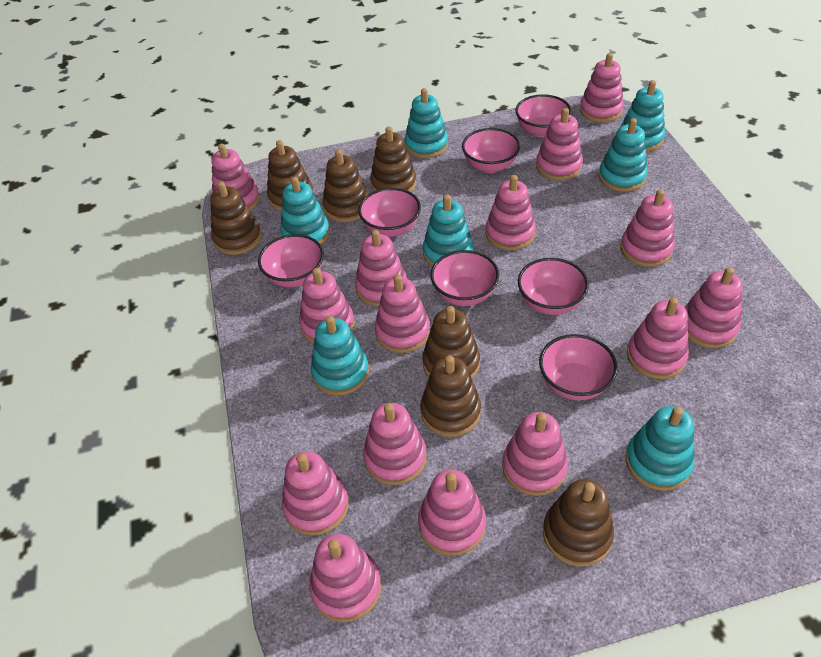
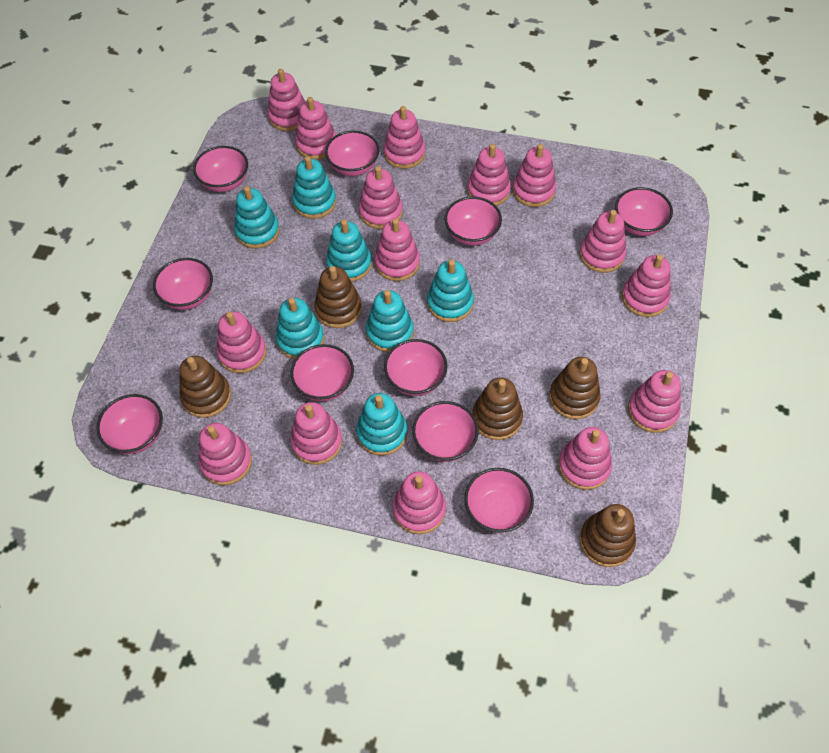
brown stacking toy: 7 -> 5
pink bowl: 7 -> 10

